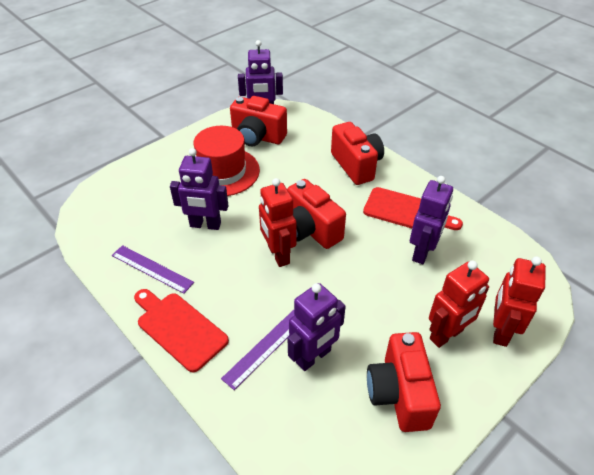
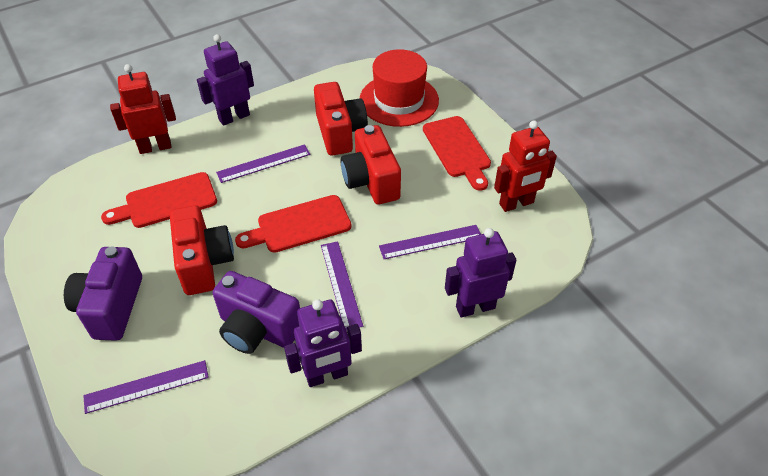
purple camera: 0 -> 2
purple robot: 4 -> 3
purple ruler: 2 -> 4
red camera: 4 -> 3
red cutting board: 2 -> 3
red robot: 3 -> 2

